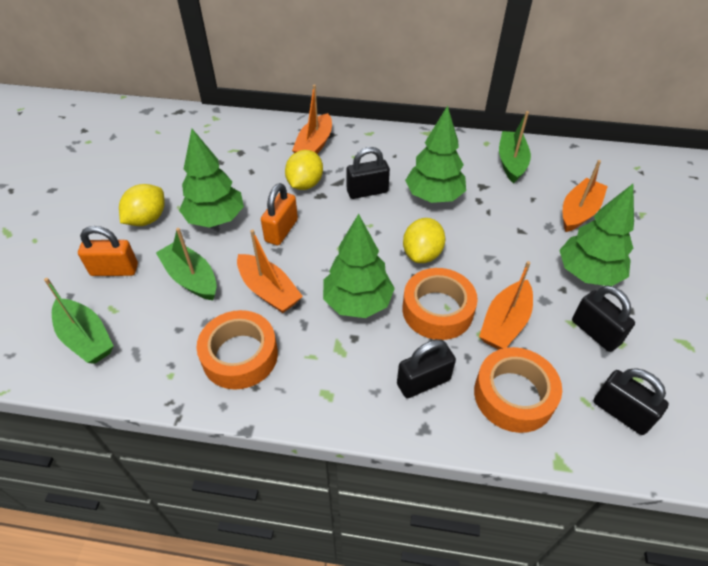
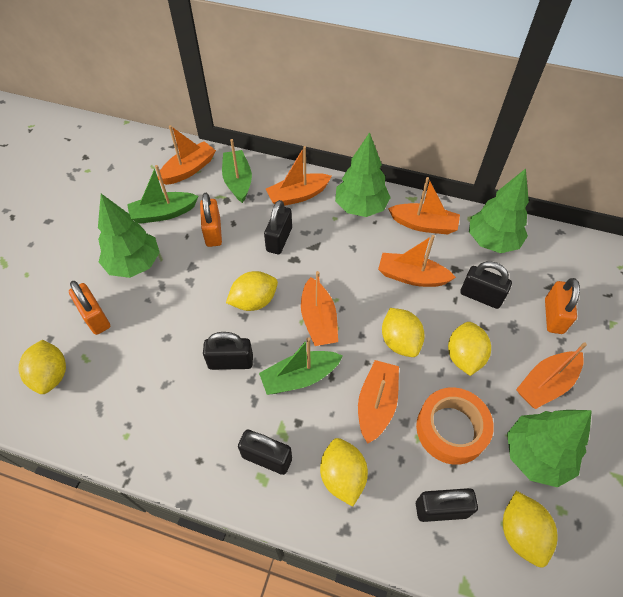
black padlock: 4 -> 5
orange boat: 4 -> 7
orange padlock: 2 -> 3
orange tape: 3 -> 1
yellow lemon: 3 -> 6

